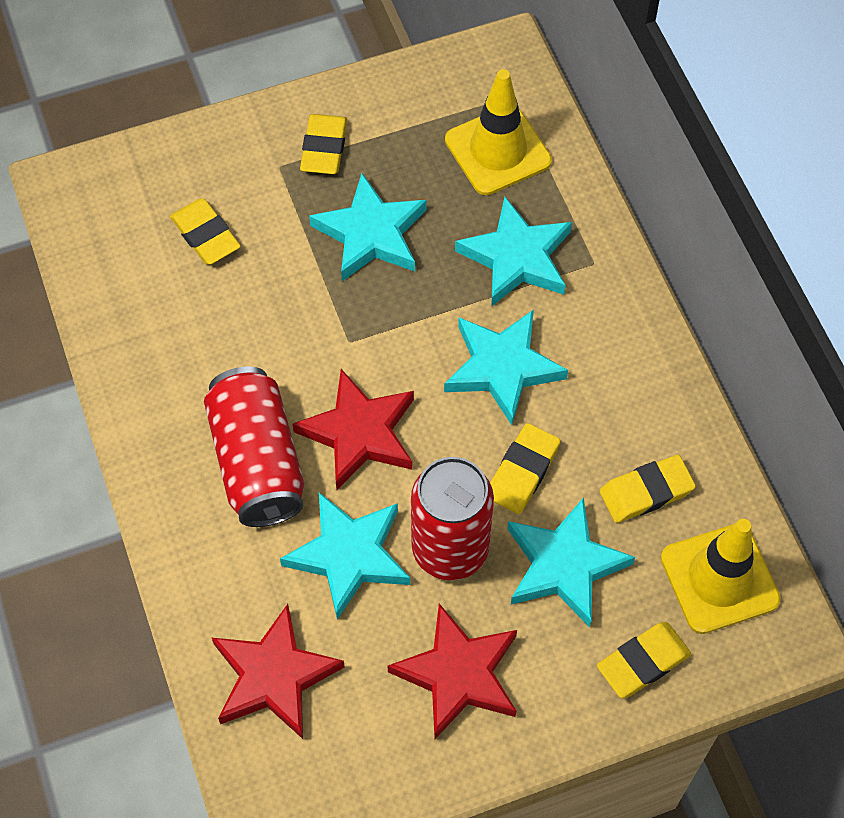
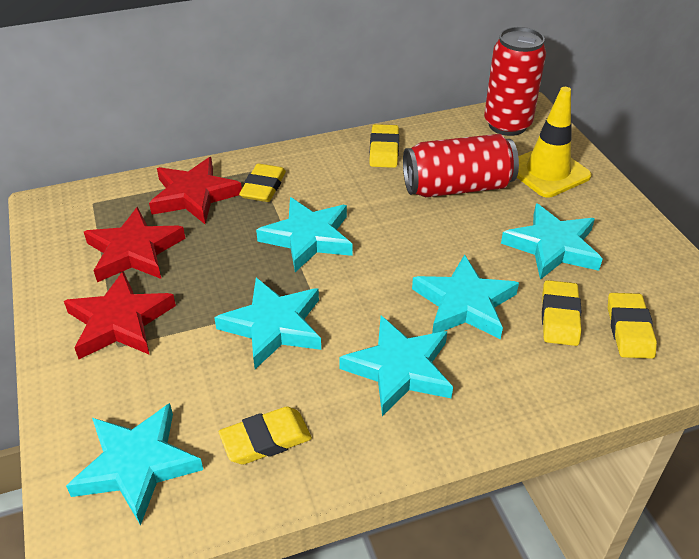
turquoise star: 5 -> 6
yellow traffic cone: 2 -> 1

